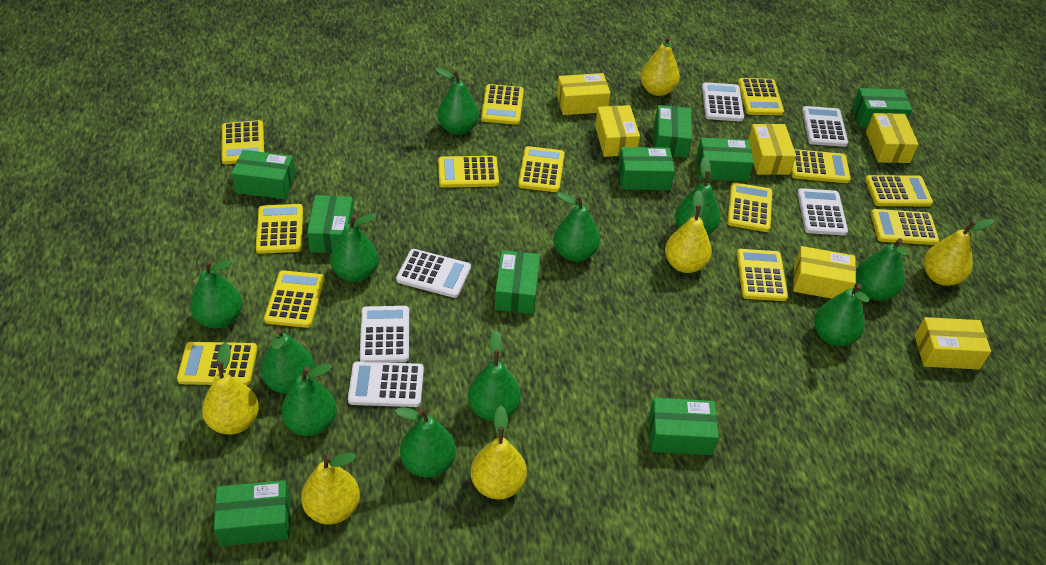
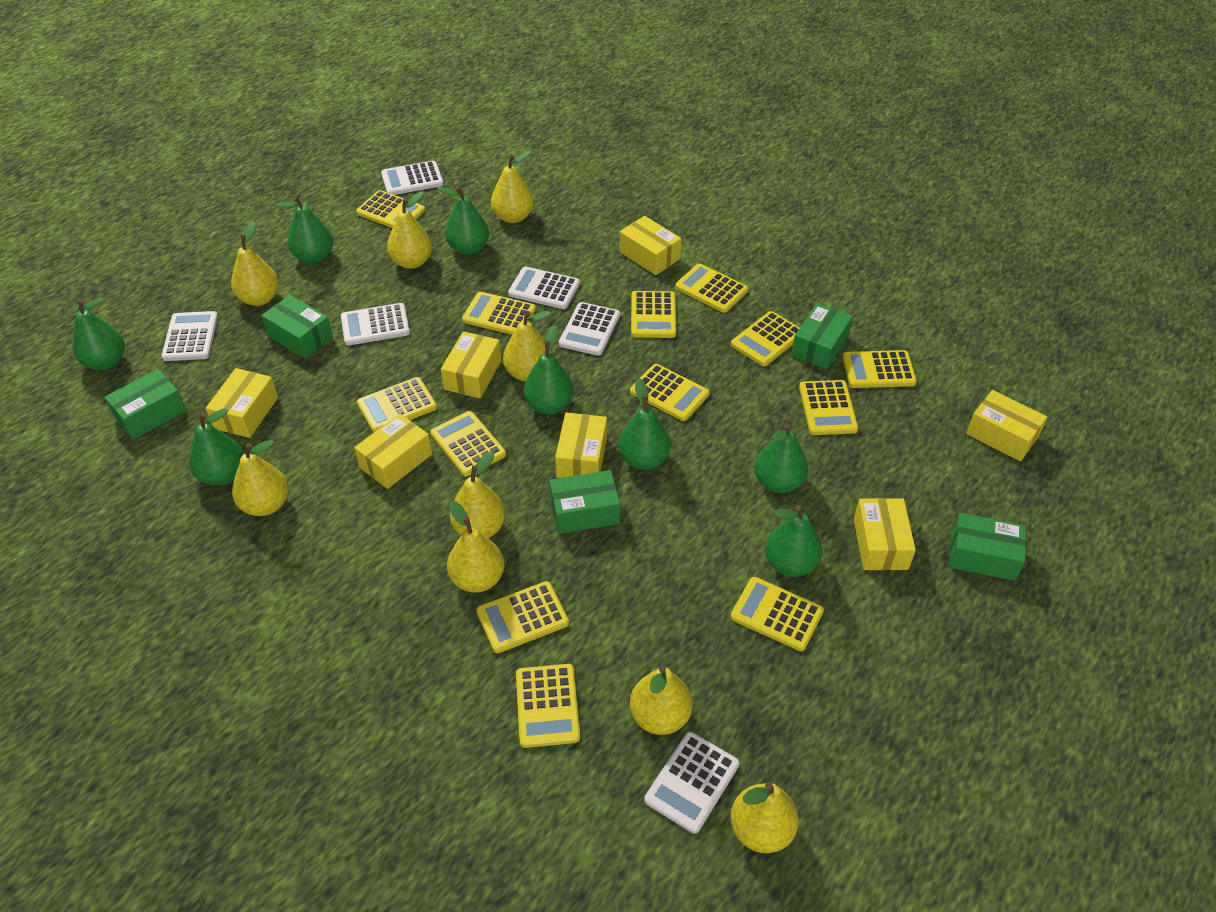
green box: 9 -> 5
green pear: 11 -> 8
yellow box: 6 -> 7
yellow pear: 6 -> 9

